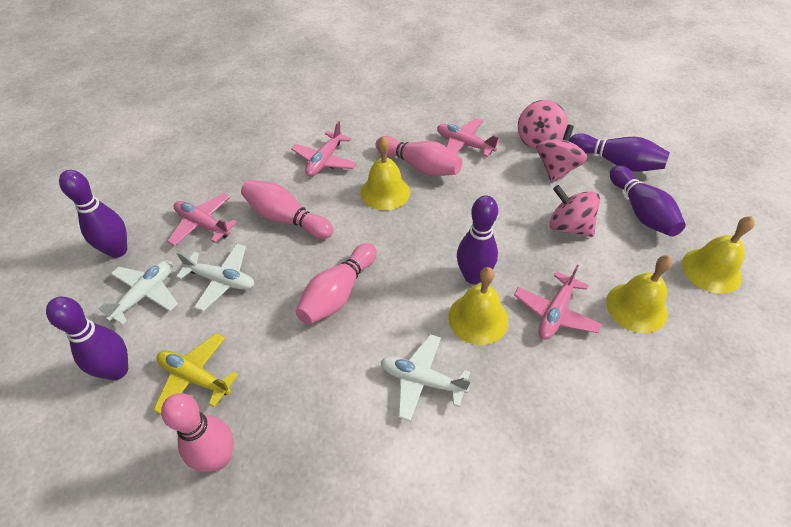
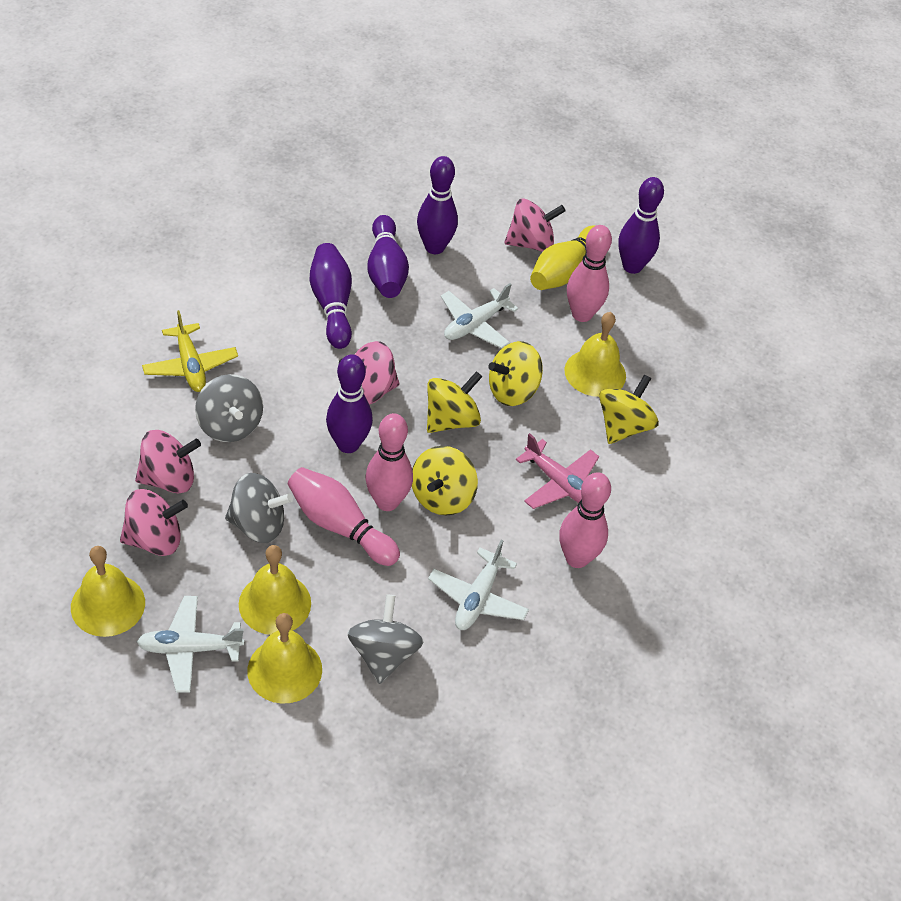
grey spinning top: 0 -> 3
pink plane: 4 -> 1
pink spinning top: 3 -> 4
yellow bowling pin: 0 -> 1
yellow spinning top: 0 -> 4

